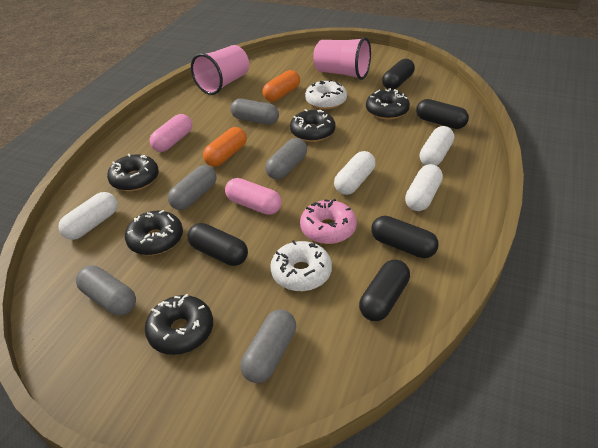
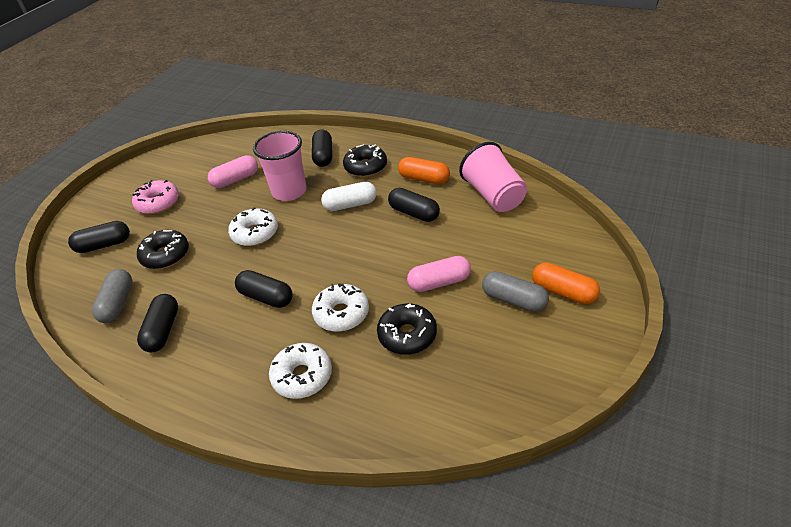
black donut: 5 -> 3
grey capsule: 5 -> 2
white capsule: 4 -> 1
white donut: 2 -> 3

